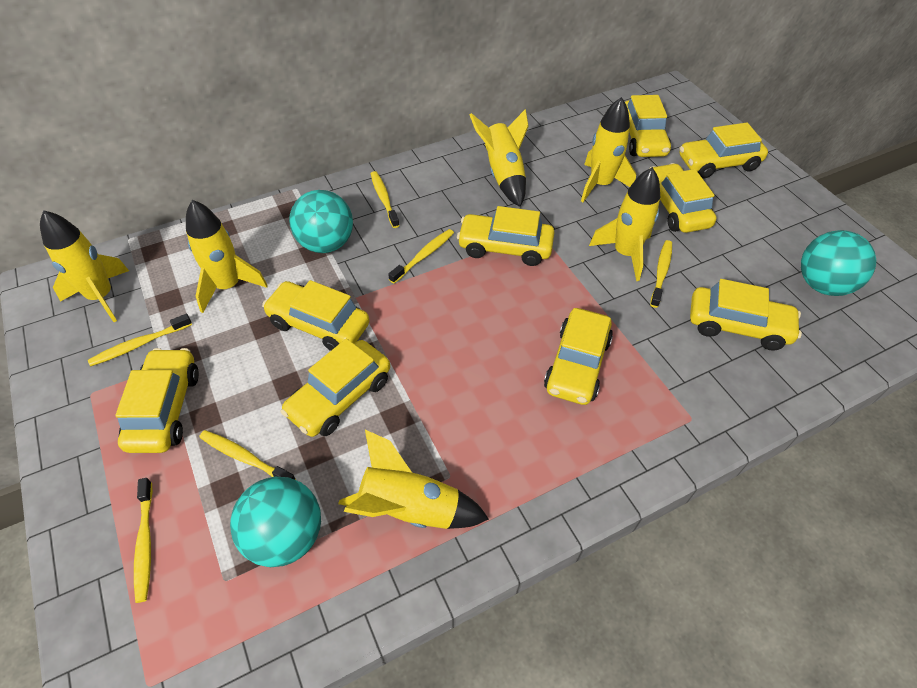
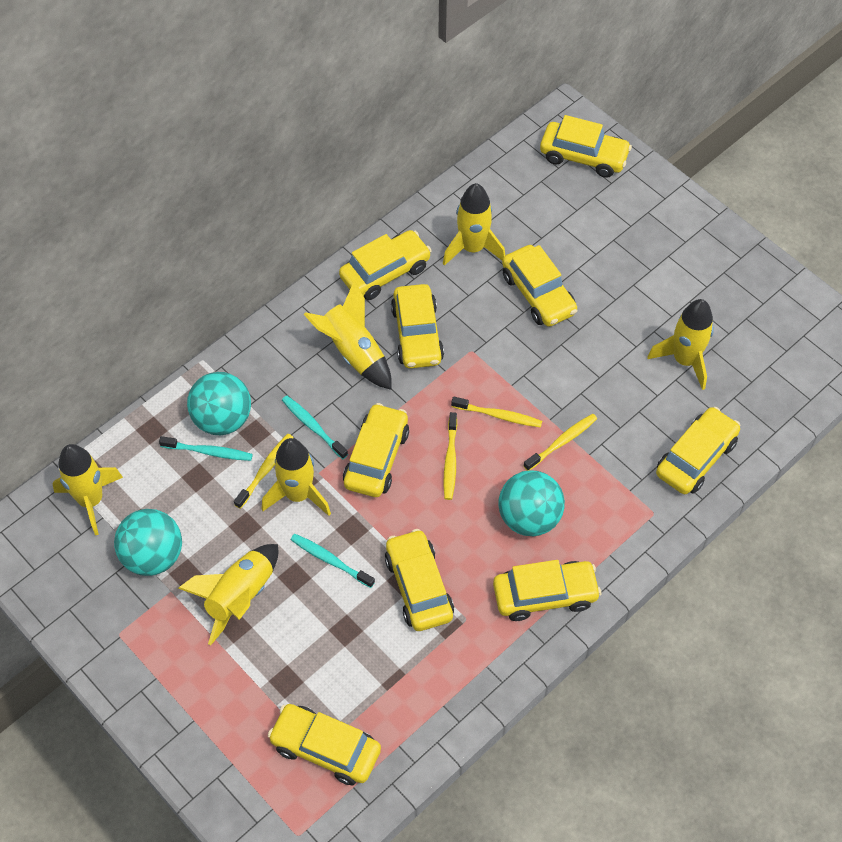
turquoise toothbrush: 0 -> 3
yellow toothbrush: 6 -> 4

